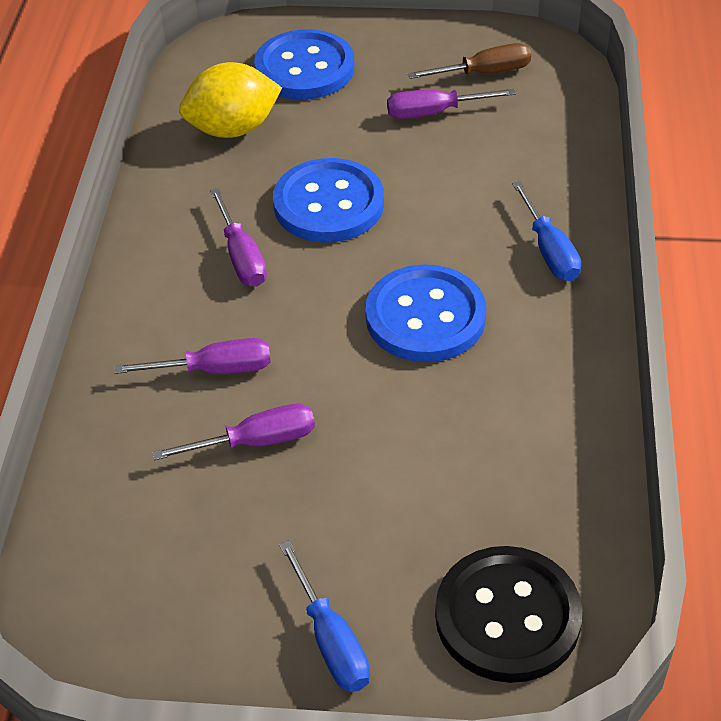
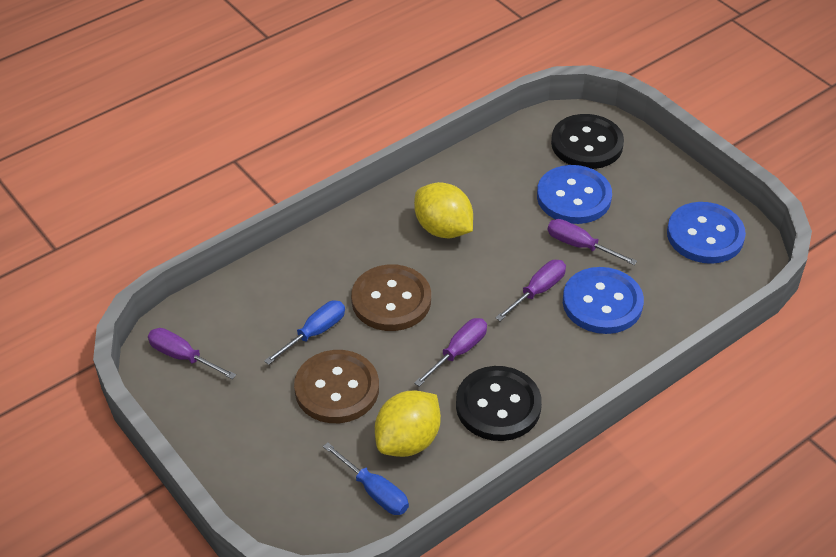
black button: 1 -> 2
brown button: 0 -> 2
brown screwdriver: 1 -> 0
yellow lemon: 1 -> 2

